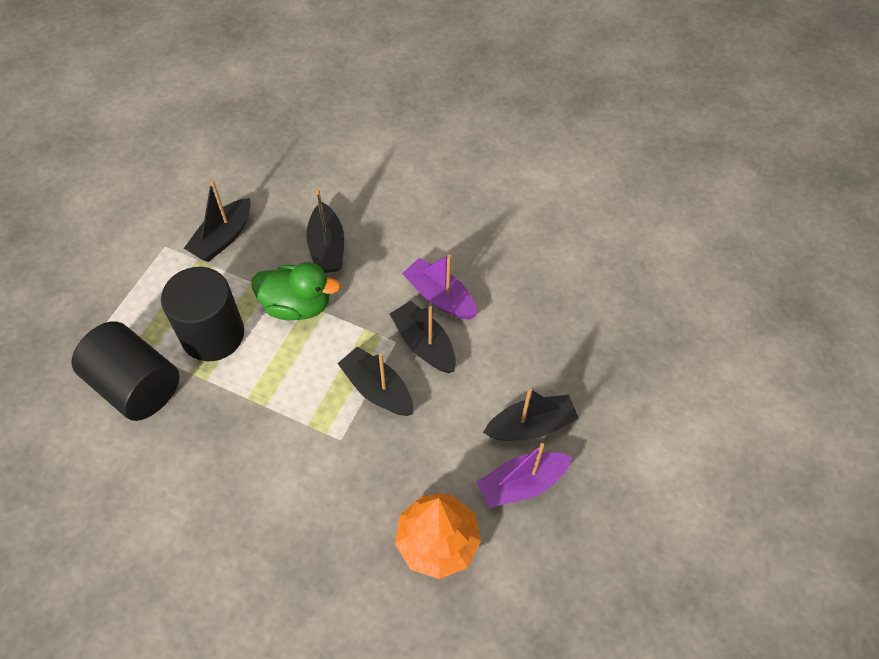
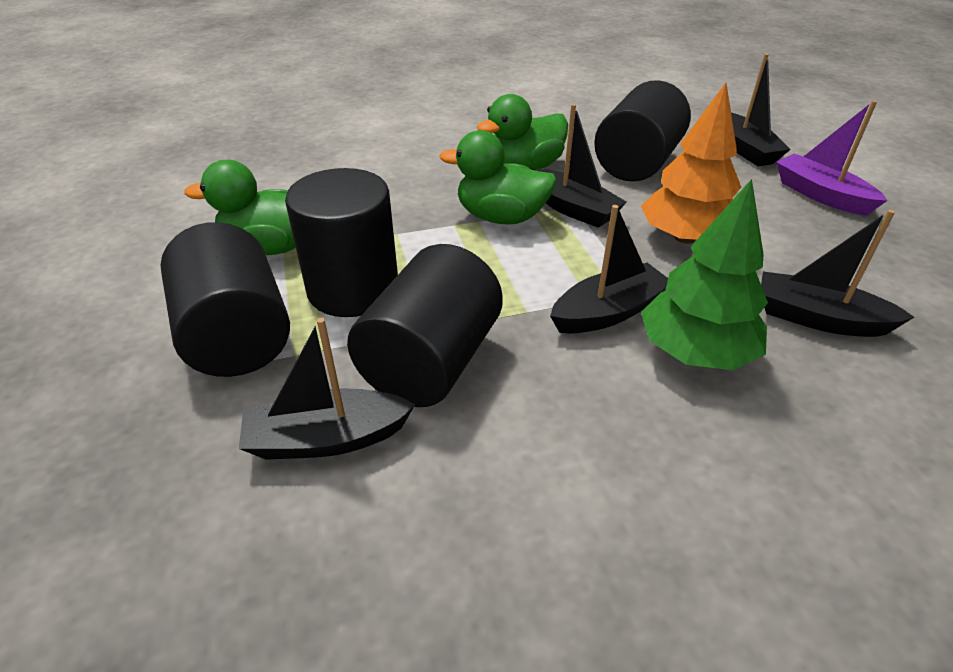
black cylinder: 2 -> 4
green duck: 1 -> 3
green tree: 0 -> 1
purple boat: 2 -> 1

